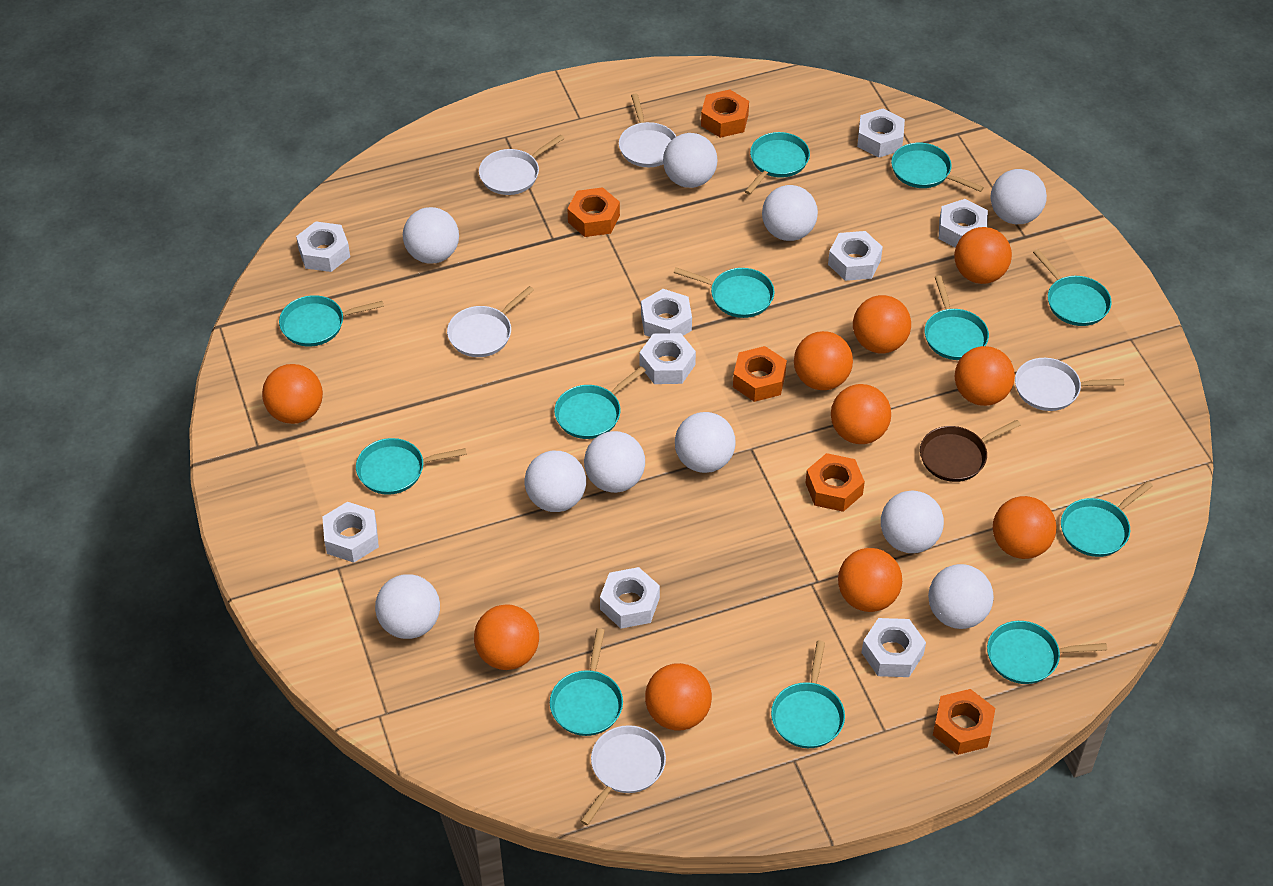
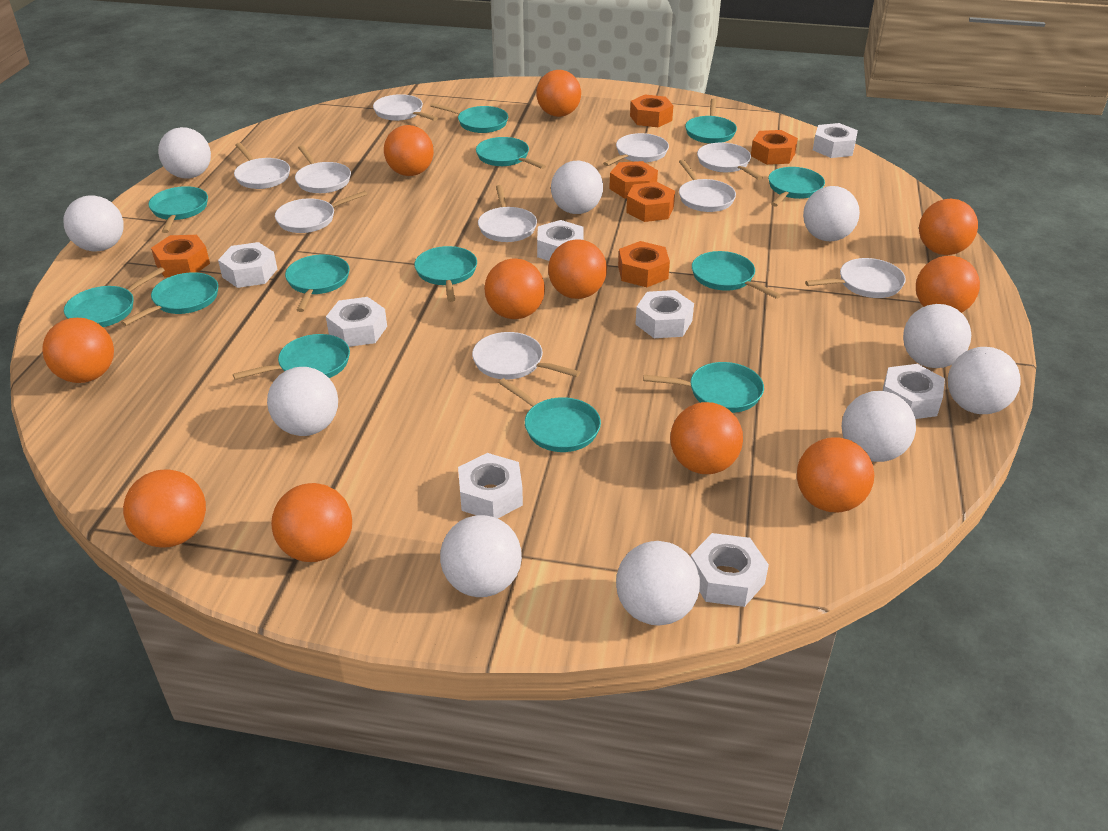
brown pan: 1 -> 0
orange ball: 10 -> 11
orange nut: 5 -> 6
turquoise pan: 12 -> 13
white nut: 9 -> 8
white pan: 5 -> 10

